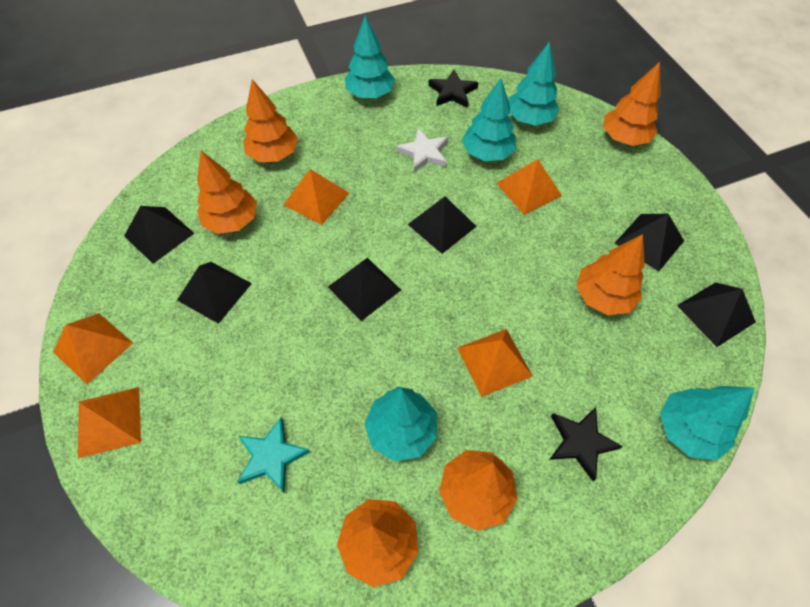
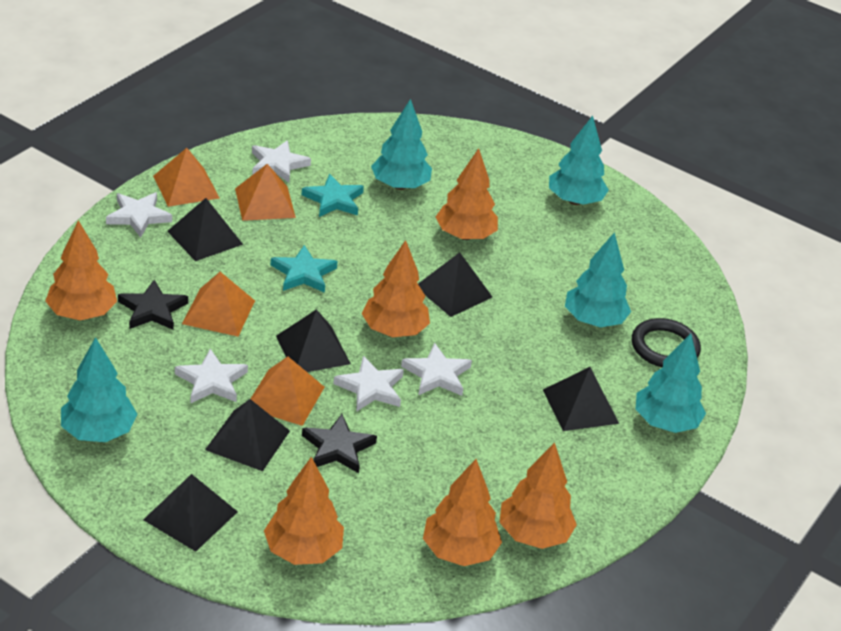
black ring: 0 -> 1
orange pyramid: 5 -> 4
turquoise star: 1 -> 2
white star: 1 -> 5

